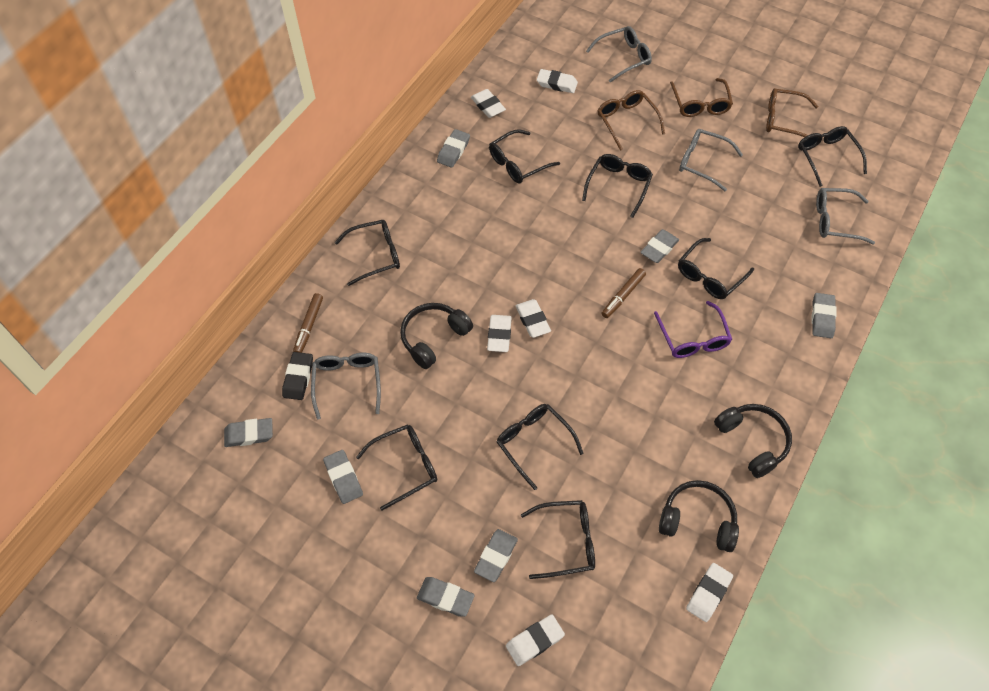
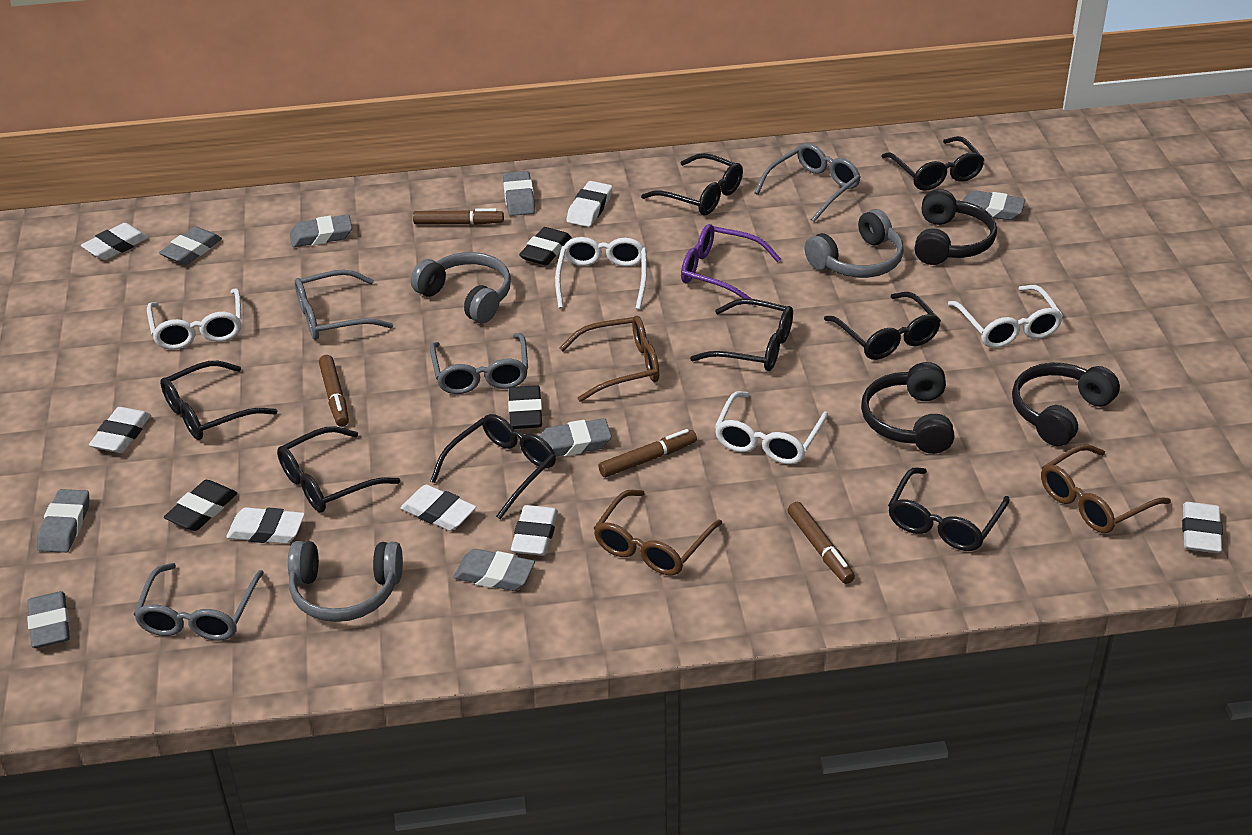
black eraser: 1 -> 3
brown marker: 2 -> 4
grey eraser: 7 -> 8
grey headphones: 0 -> 3
white eraser: 6 -> 7
white glasses: 0 -> 4

